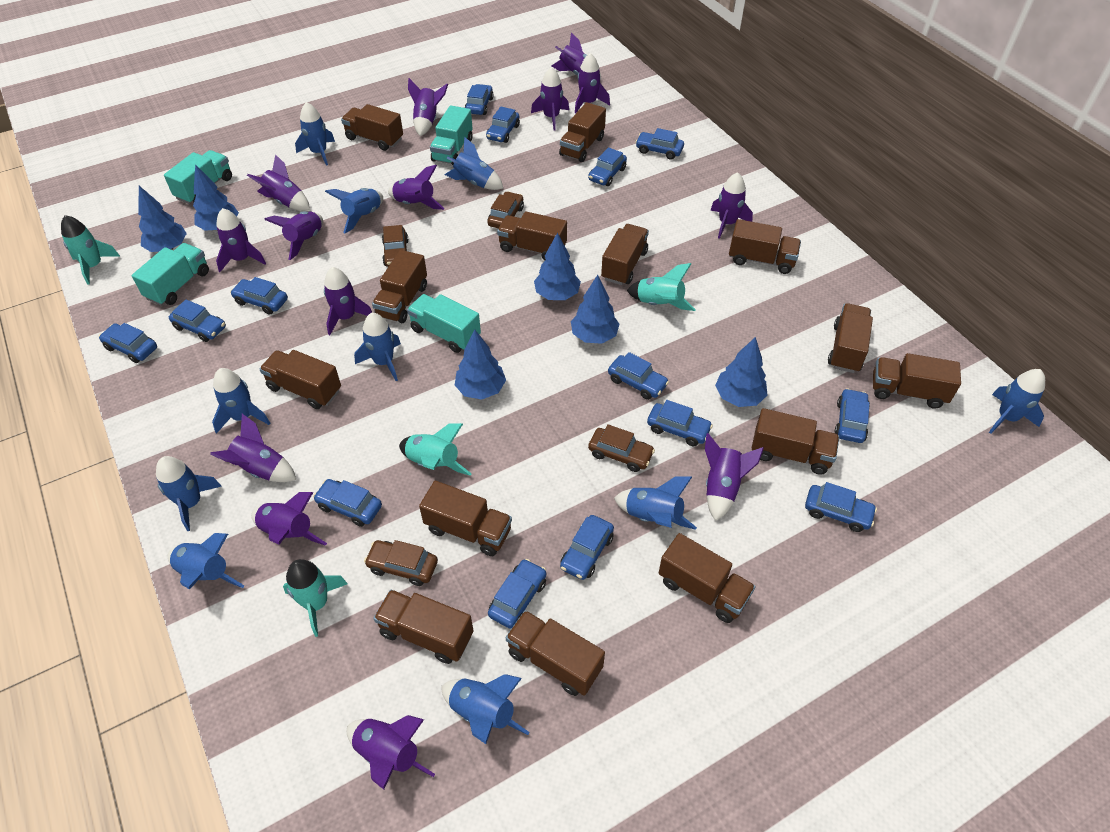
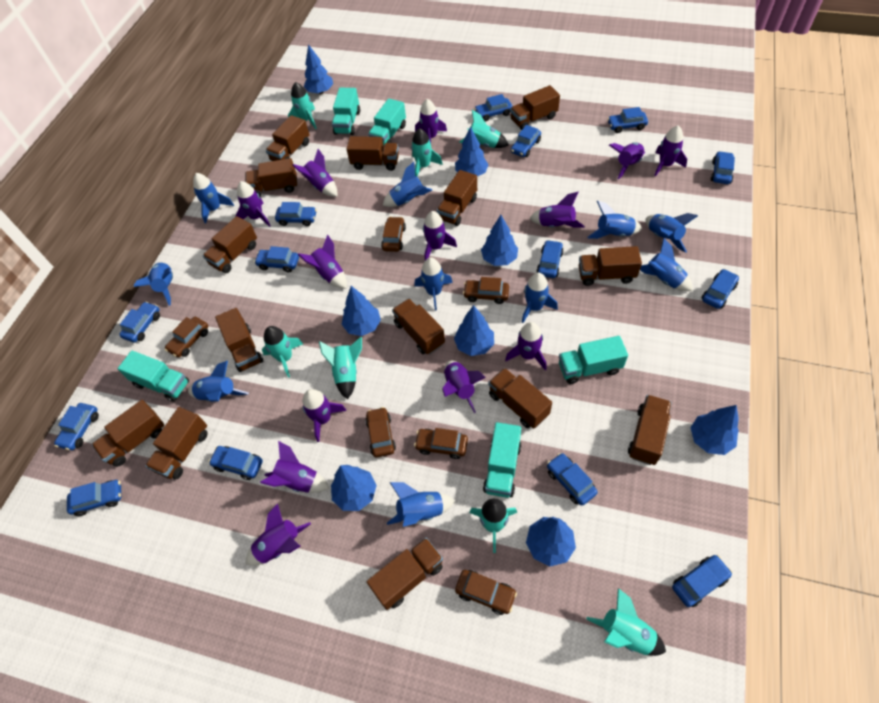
blue tree: 6 -> 8
brown car: 4 -> 6
purple rocket: 14 -> 13
turquoise rocket: 4 -> 7
turquoise truck: 4 -> 5

